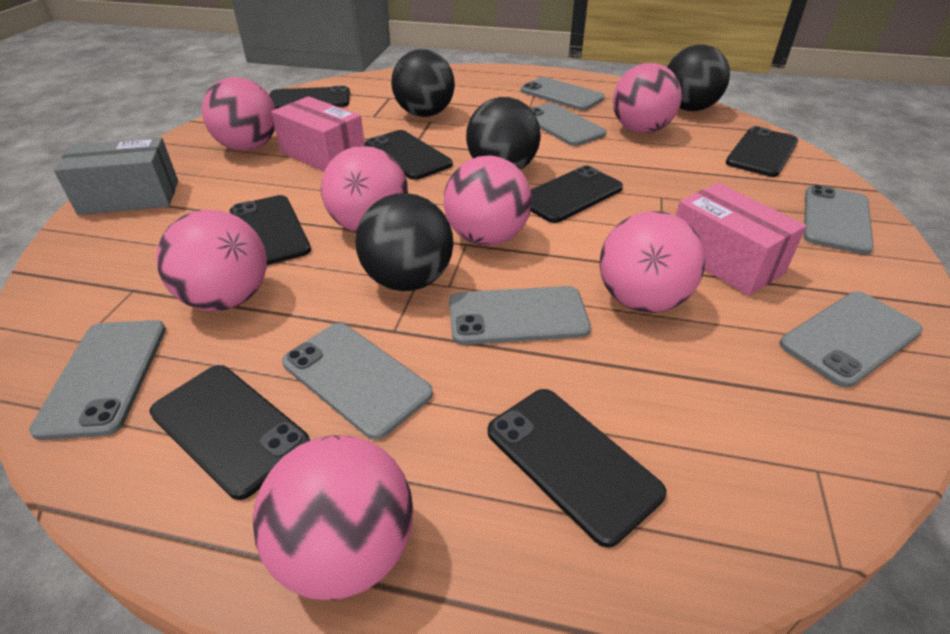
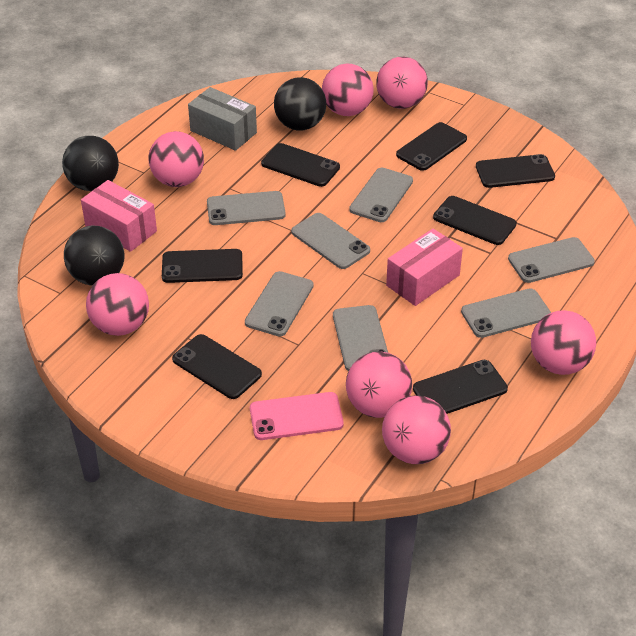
black ball: 4 -> 3
pink phone: 0 -> 1

